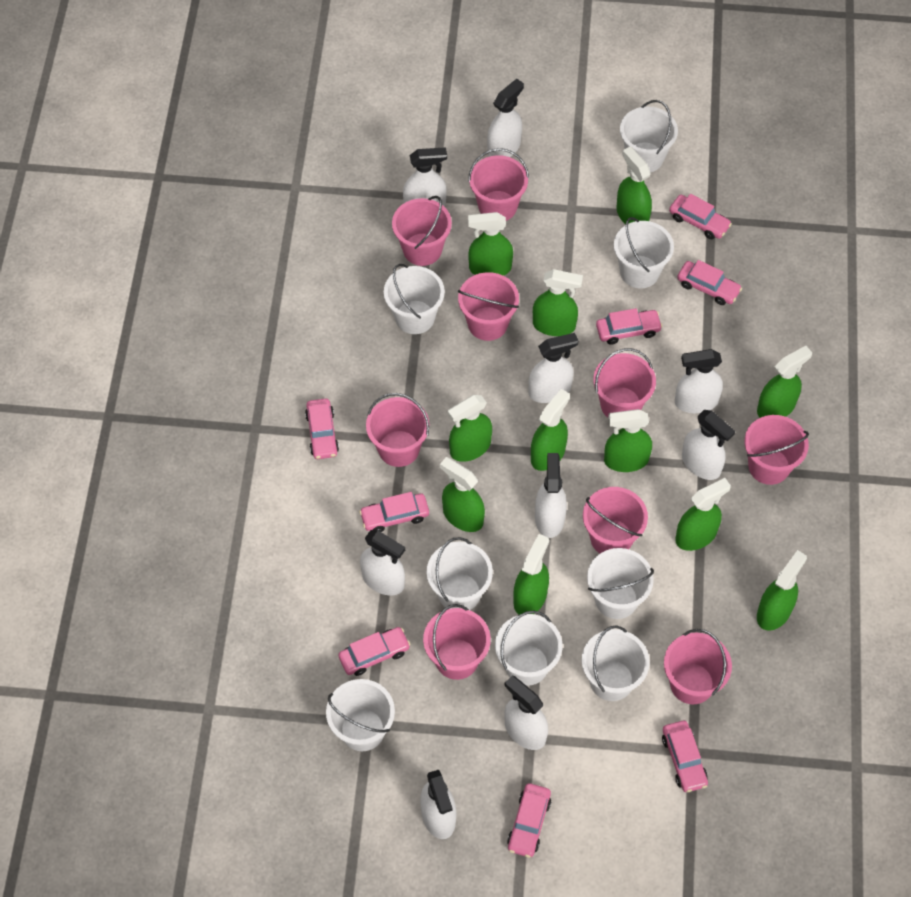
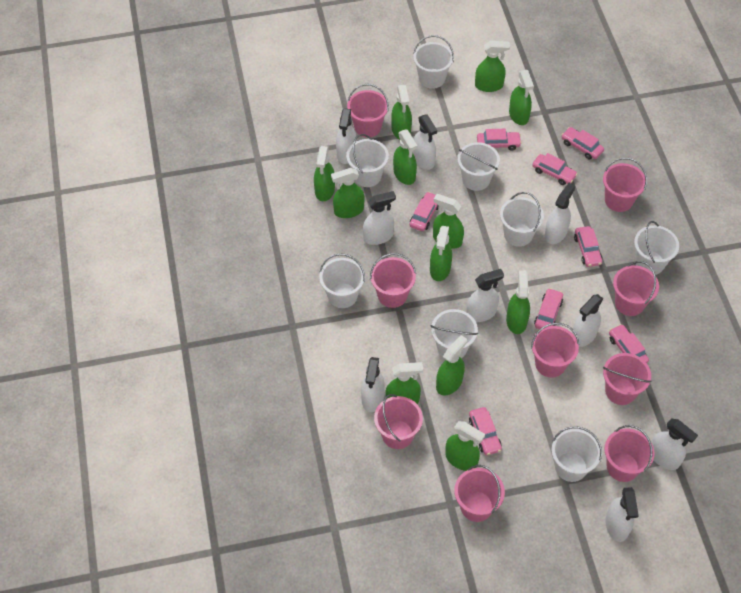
green spray bottle: 11 -> 12

